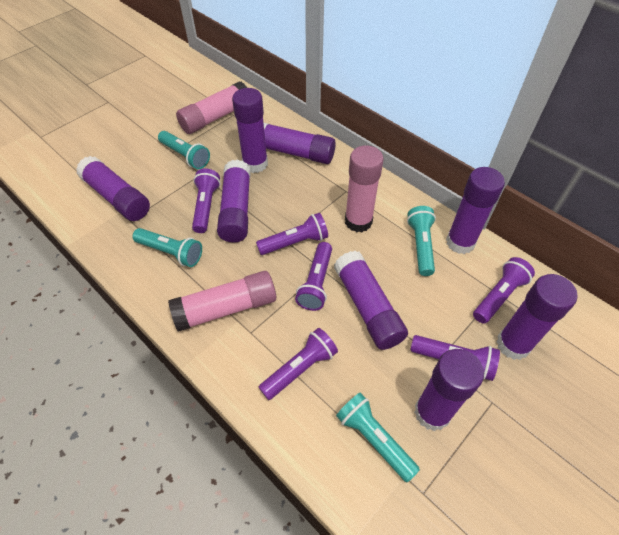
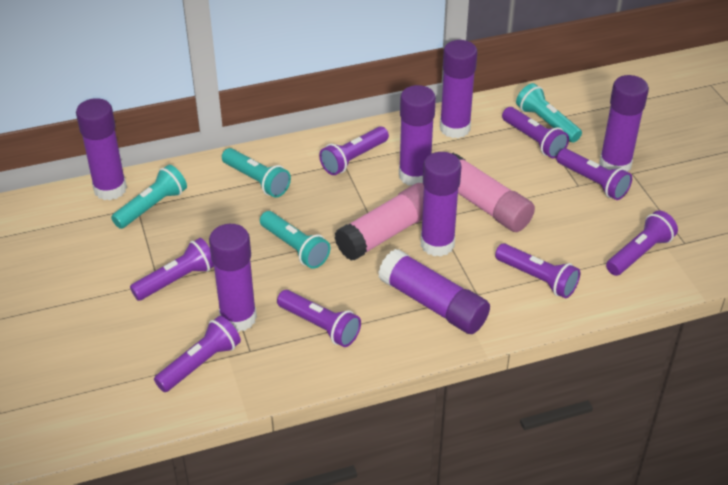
pink glue stick: 3 -> 2
purple flashlight: 6 -> 8
purple glue stick: 8 -> 7

